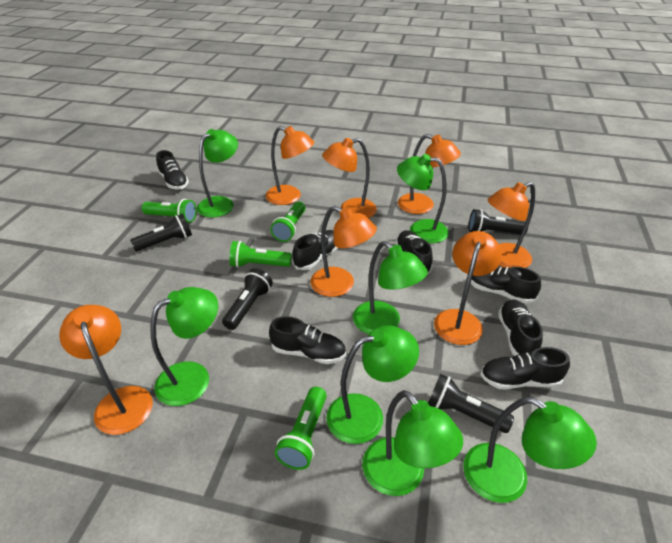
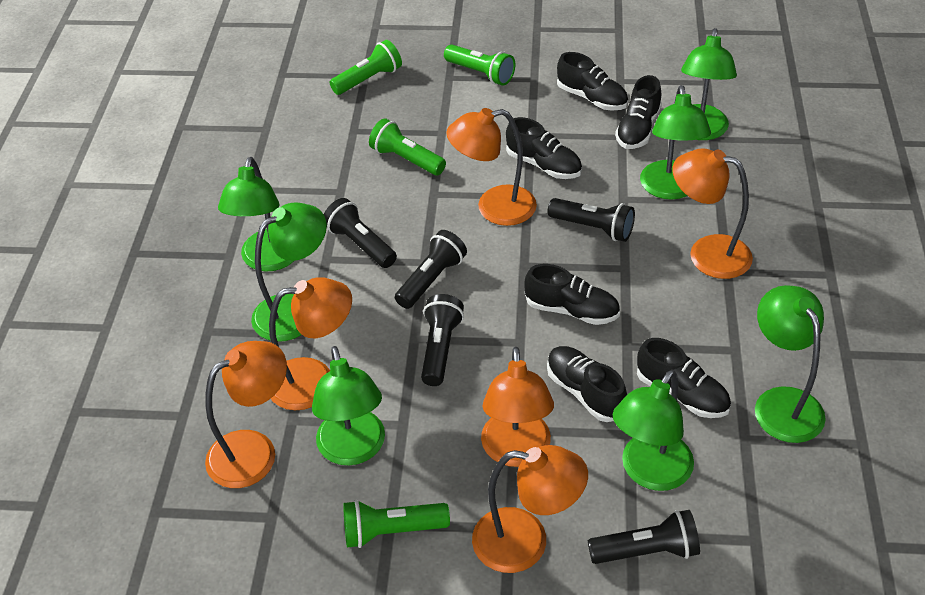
black flashlight: 4 -> 5
black shoe: 7 -> 6
orange lamp: 7 -> 6

